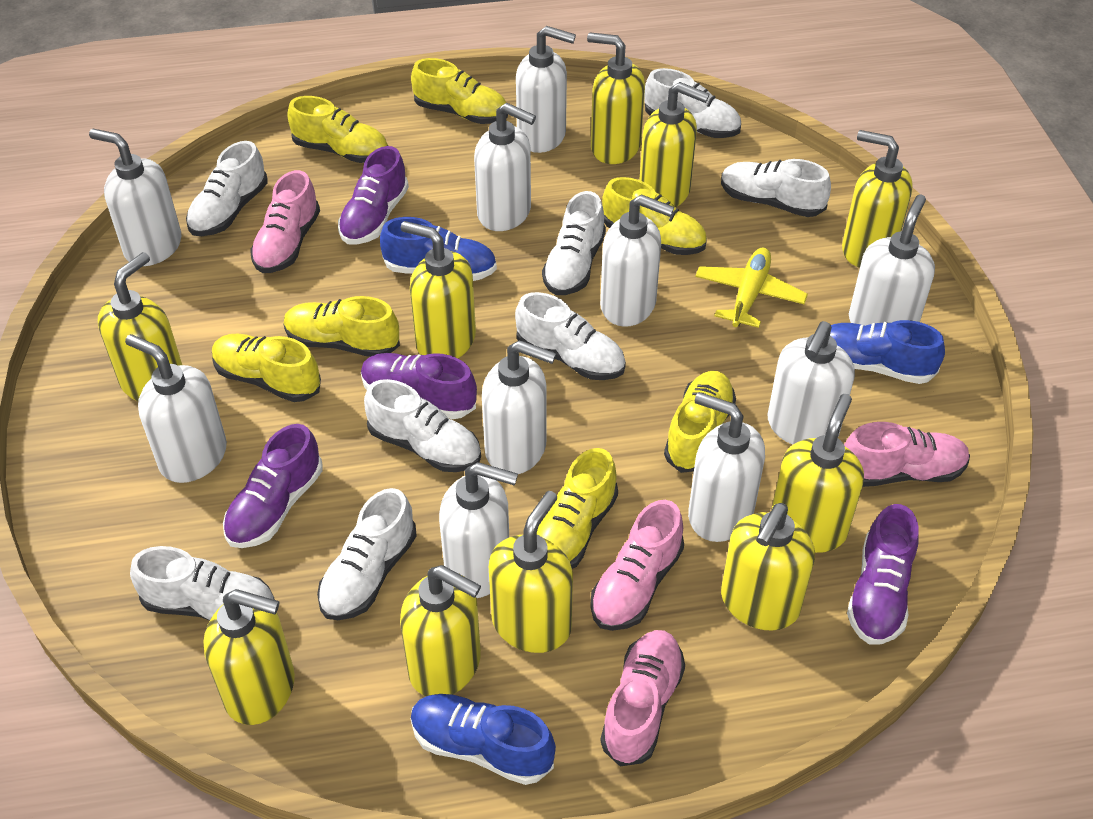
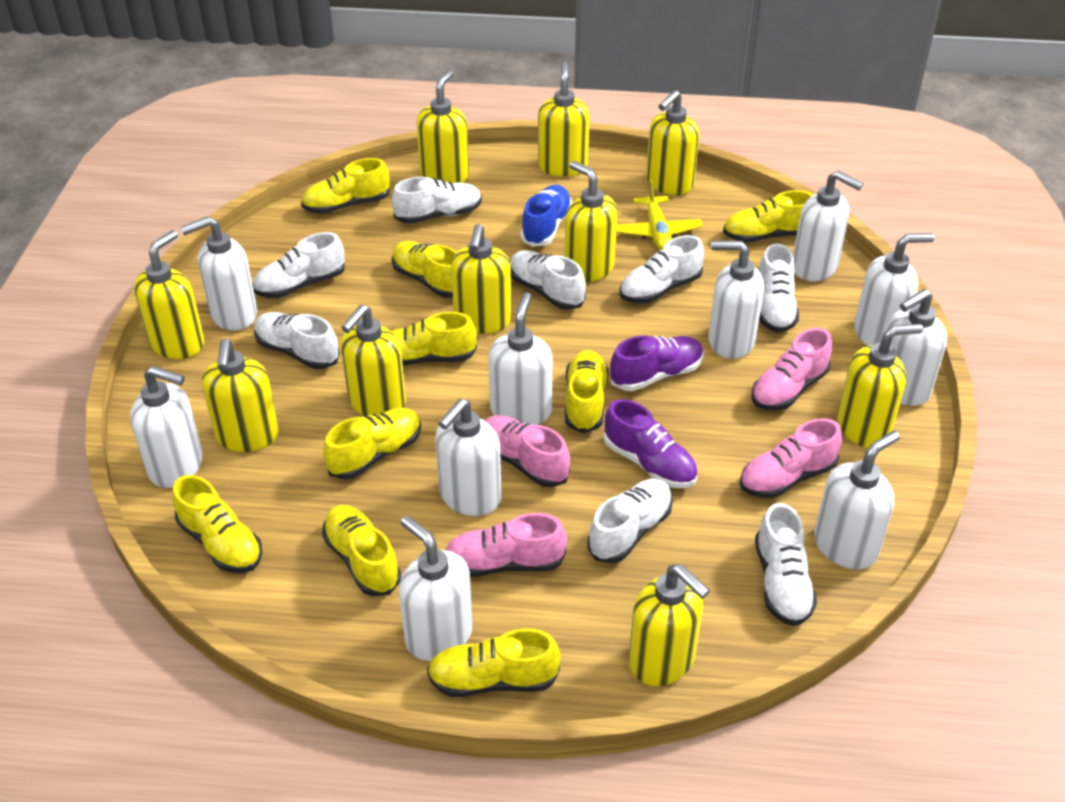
blue shoe: 3 -> 1
purple shoe: 4 -> 2
yellow shoe: 7 -> 9

